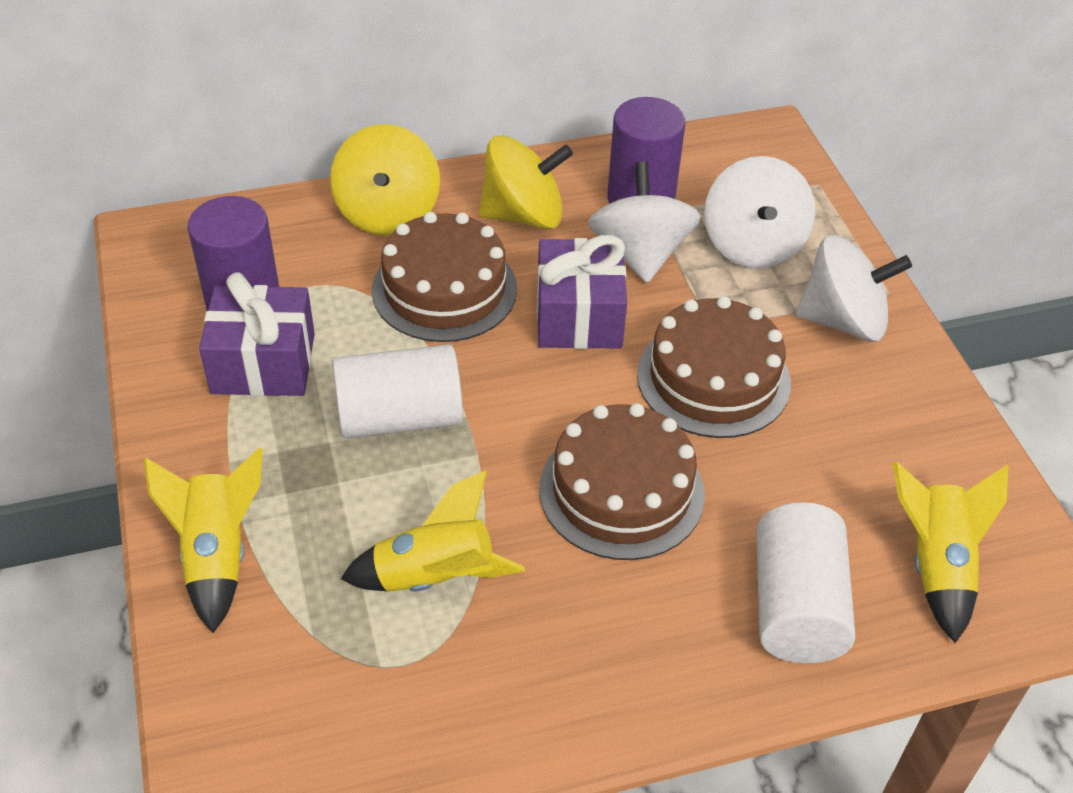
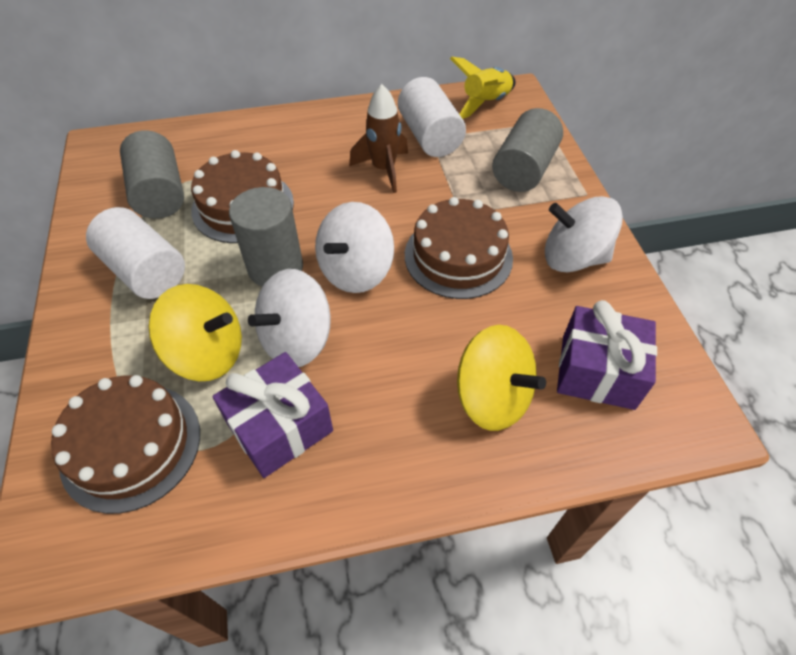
brown rocket: 0 -> 1
grey cylinder: 0 -> 3
purple cylinder: 2 -> 0
yellow rocket: 3 -> 1

